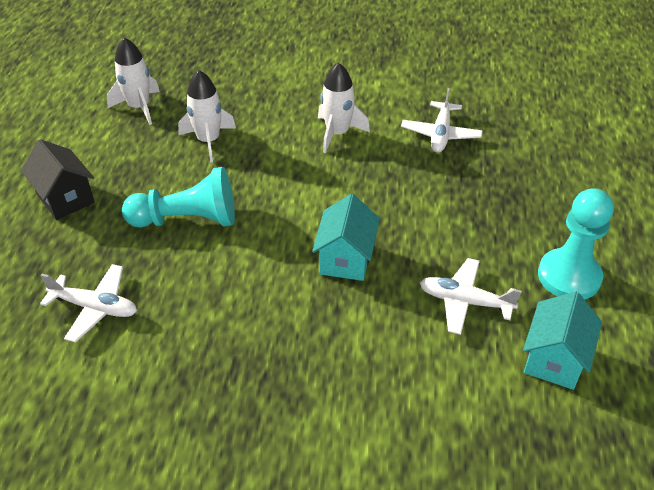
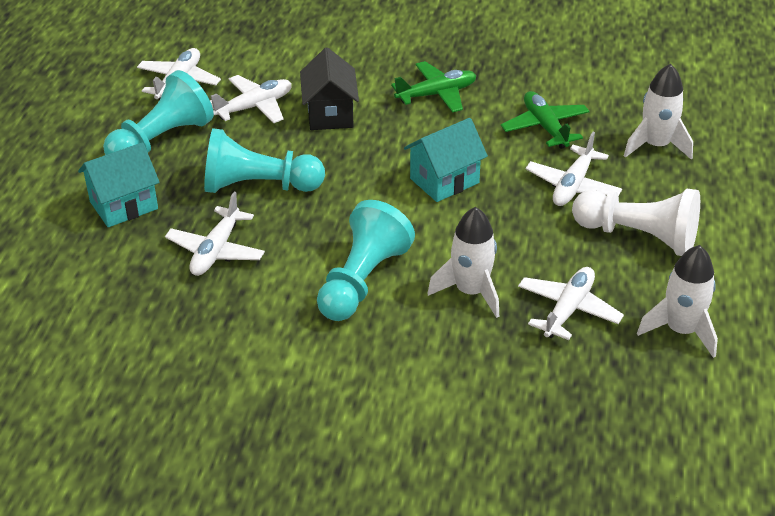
green plane: 0 -> 2
turquoise pawn: 2 -> 3
white pawn: 0 -> 1
white plane: 3 -> 5

